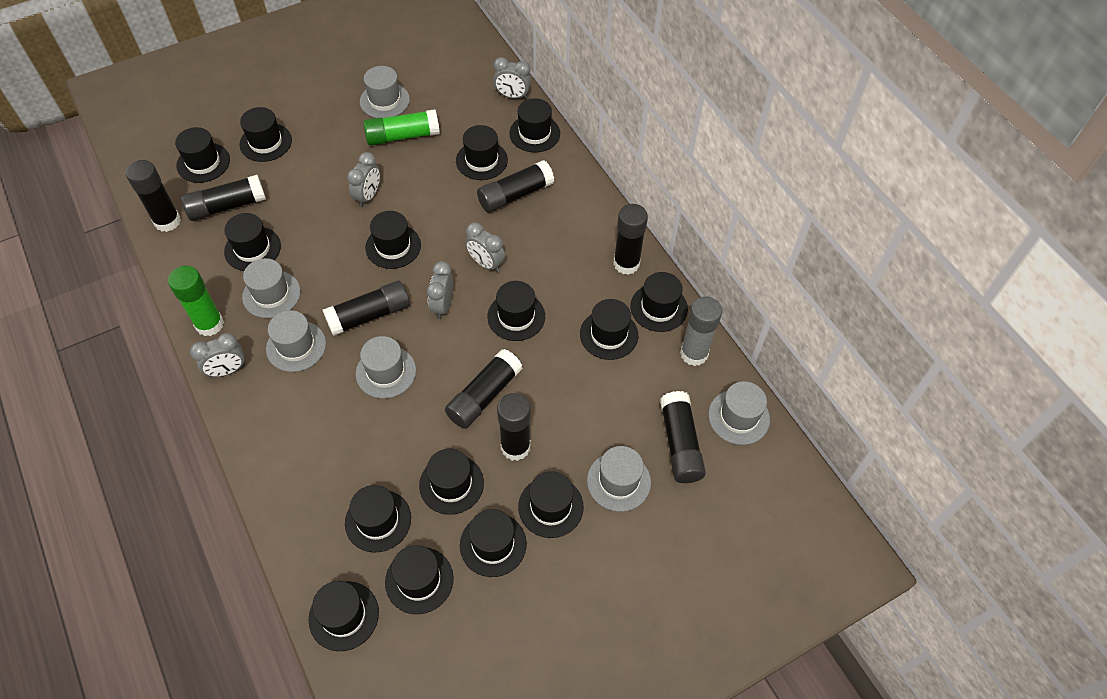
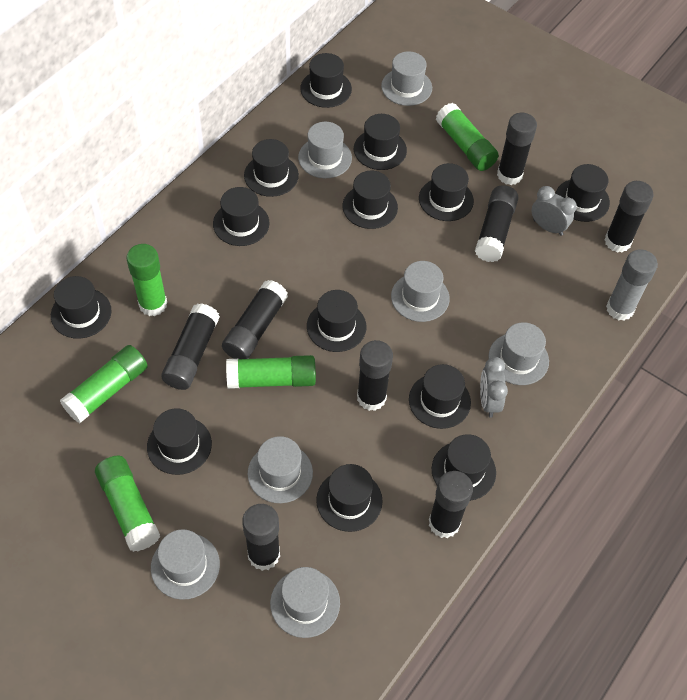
black hat: 15 -> 13
green glue stick: 2 -> 5
grey clock: 5 -> 2
grey hat: 6 -> 7

